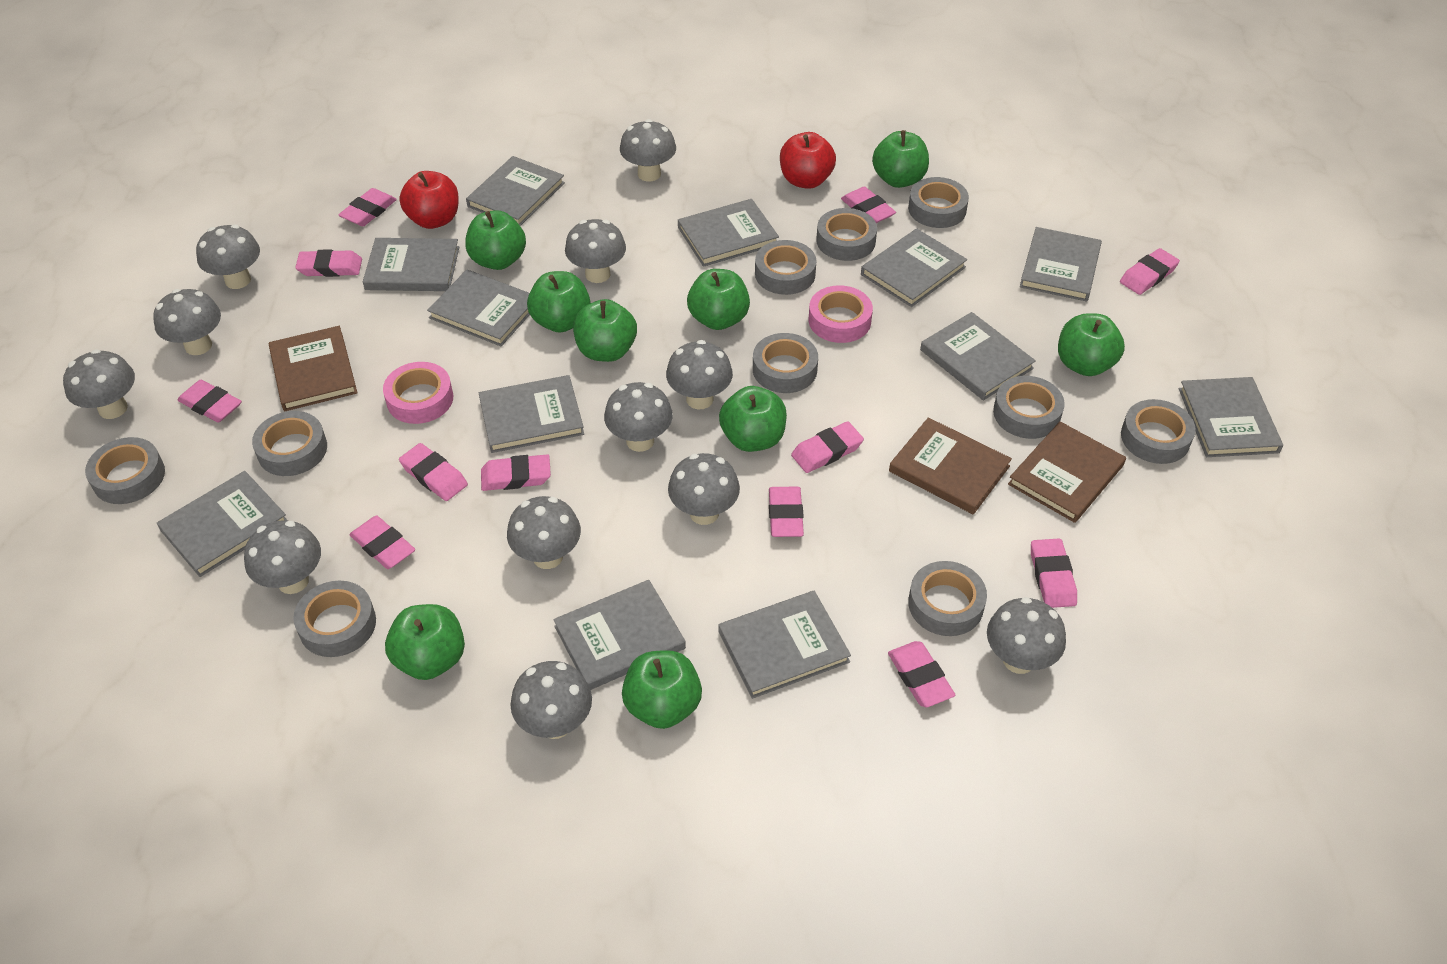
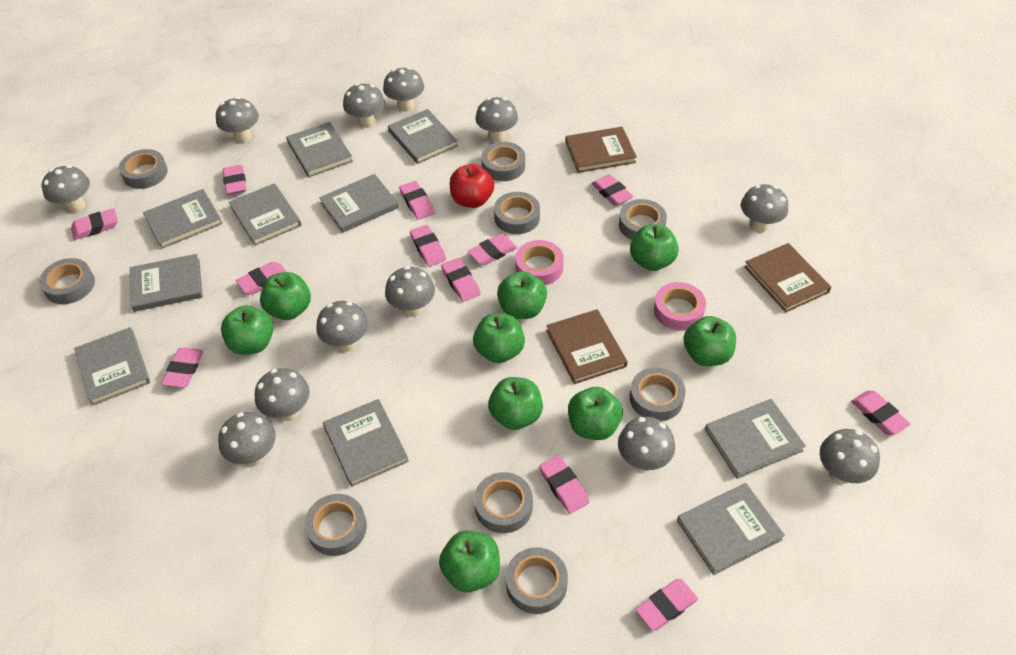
grey book: 12 -> 10
grey tape: 10 -> 9
red apple: 2 -> 1

